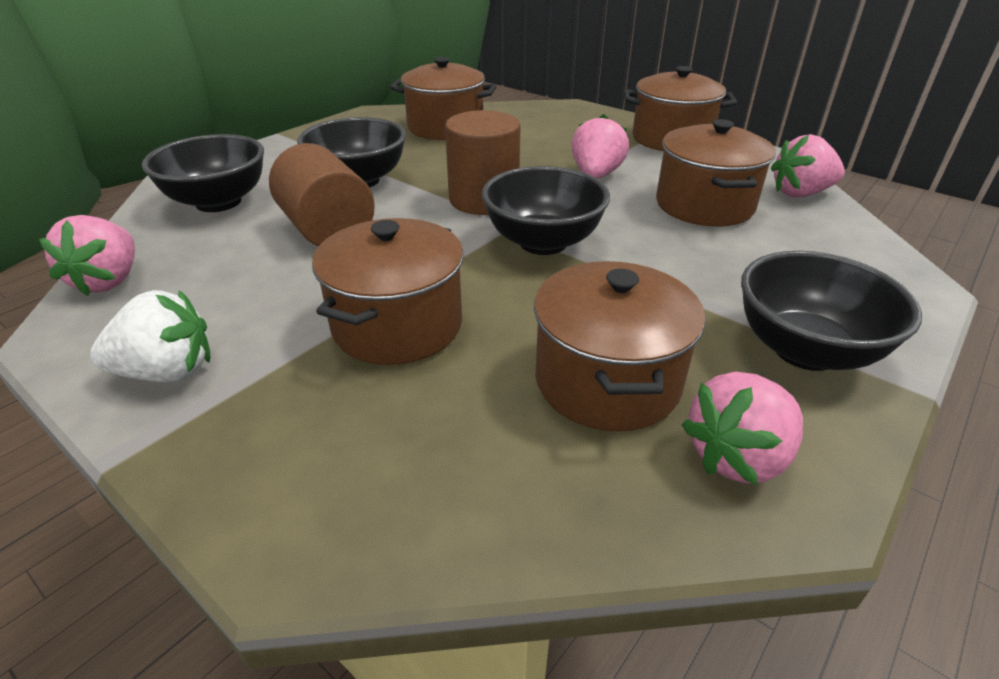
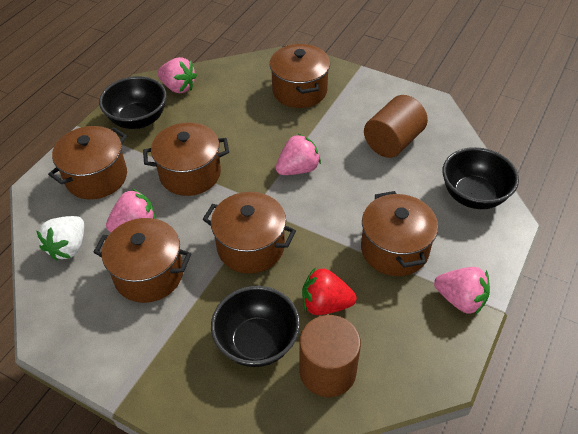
black bowl: 4 -> 3
brown pot: 5 -> 6
red strawberry: 0 -> 1

